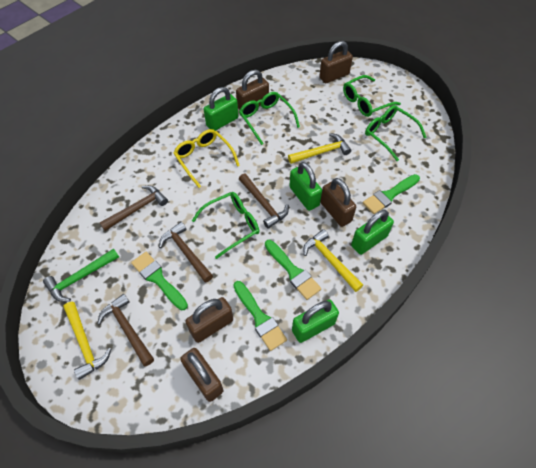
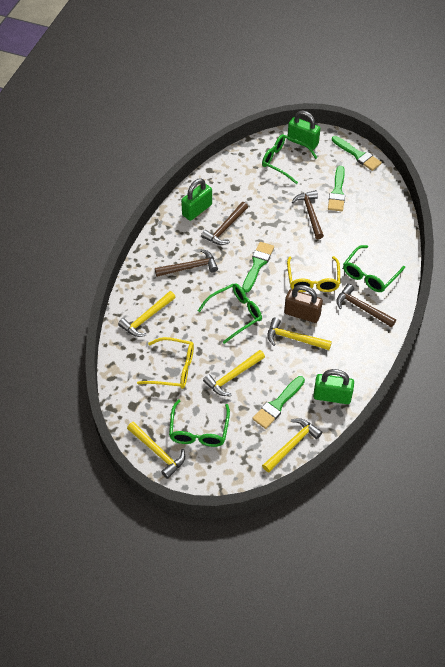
brown padlock: 5 -> 1
green hammer: 1 -> 0
green padlock: 4 -> 3
yellow glasses: 1 -> 2
yellow hammer: 3 -> 5

